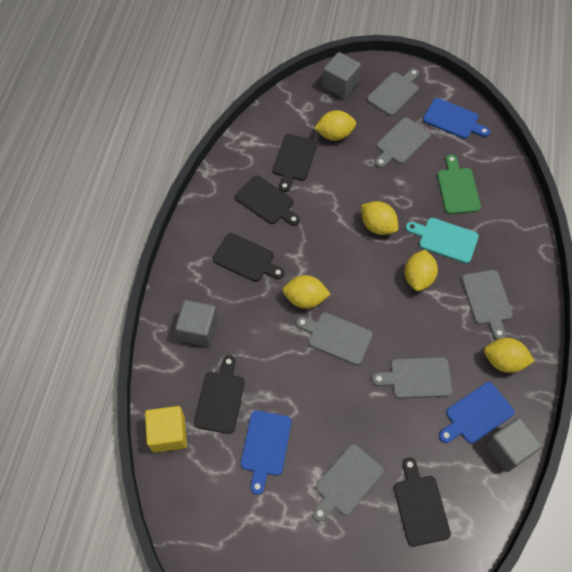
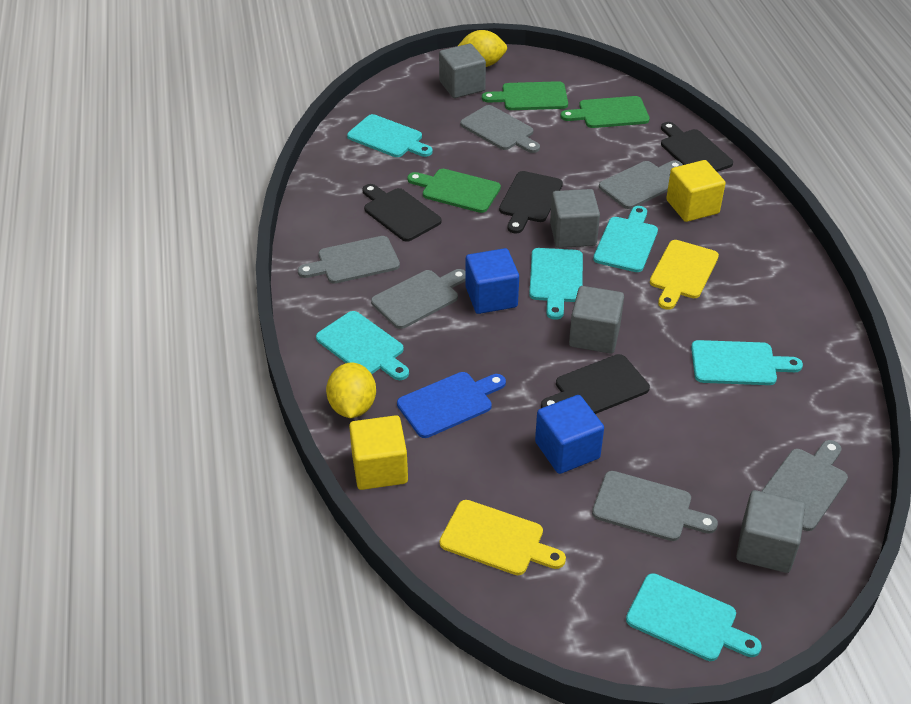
black cutting board: 5 -> 4
blue cube: 0 -> 2
blue cutting board: 3 -> 1
green cutting board: 1 -> 3
grey cube: 3 -> 4
turquoise cutting board: 1 -> 6
yellow cube: 1 -> 2
yellow cutting board: 0 -> 2
yellow lemon: 5 -> 2

